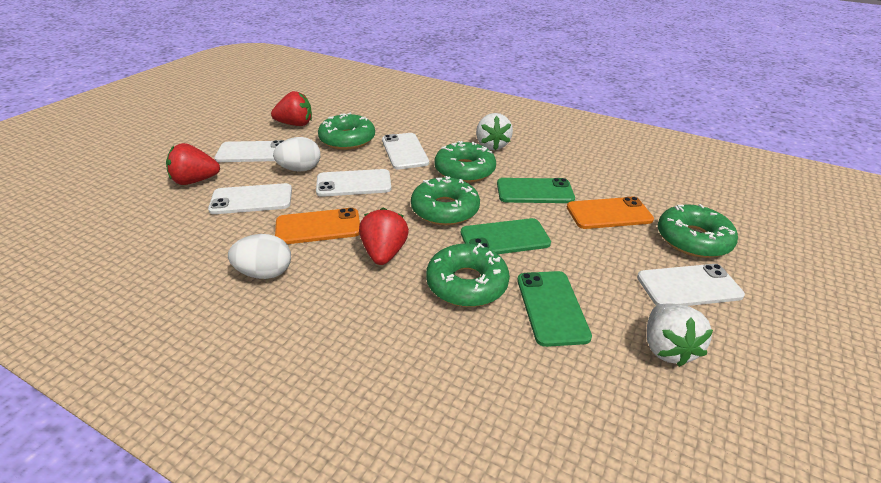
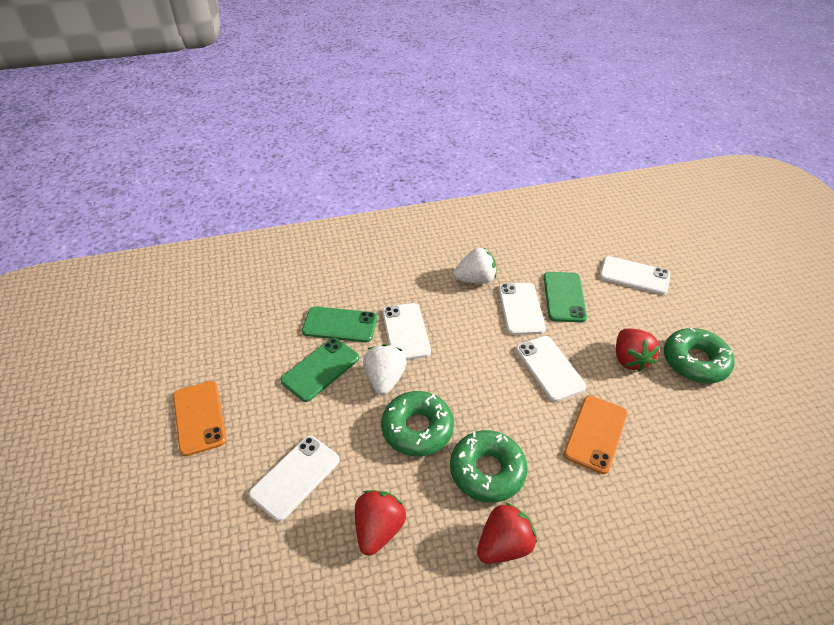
green donut: 5 -> 3
white egg: 2 -> 0

